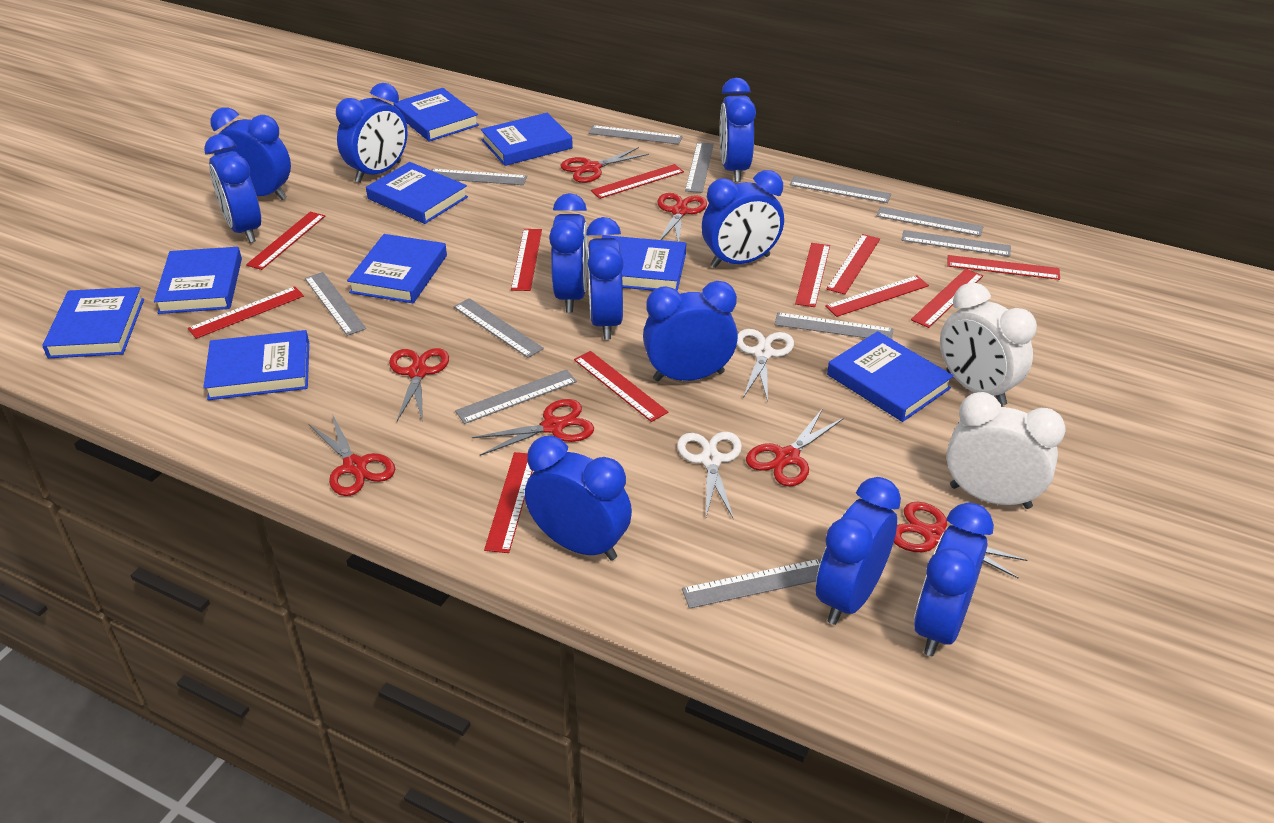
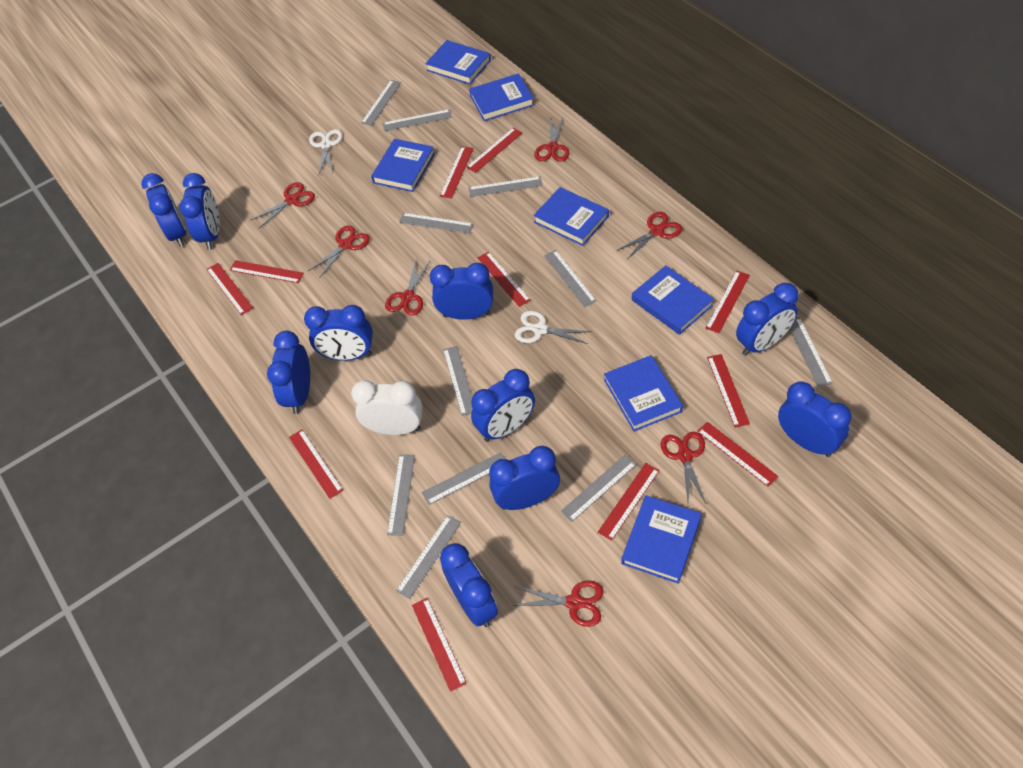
blue book: 9 -> 7
blue clock: 11 -> 10
white clock: 2 -> 1

